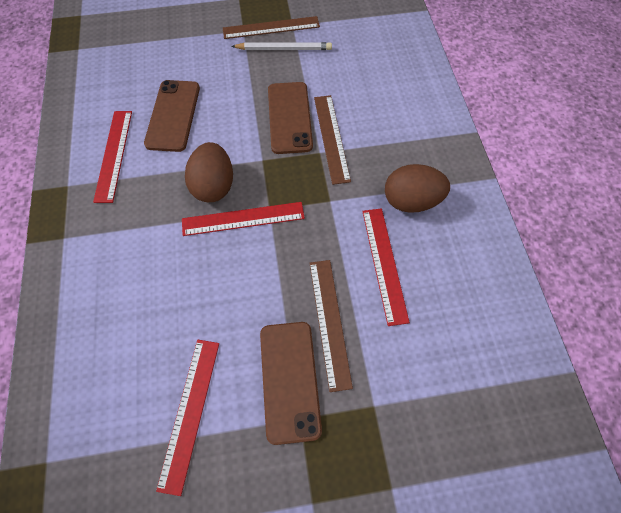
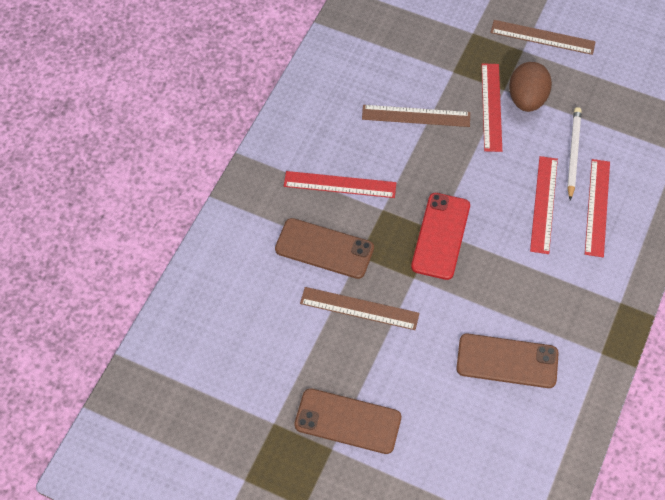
brown egg: 2 -> 1
red phone: 0 -> 1

